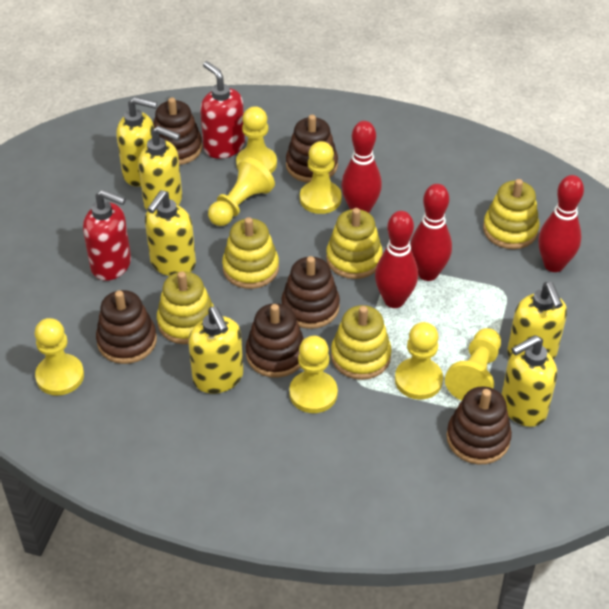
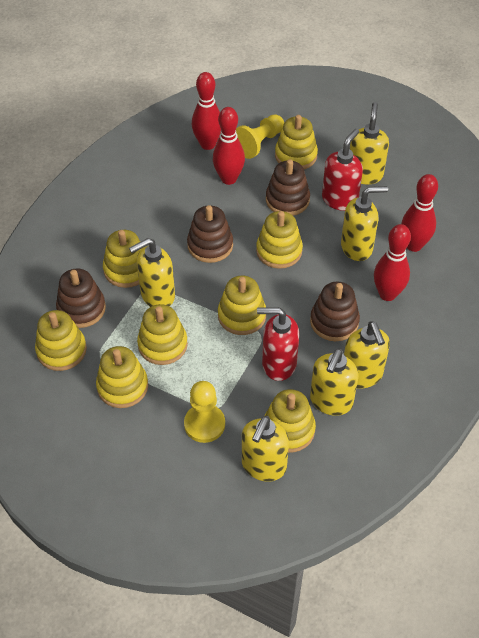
brown stacking toy: 6 -> 4
yellow pawn: 7 -> 2
yellow stacking toy: 5 -> 8

